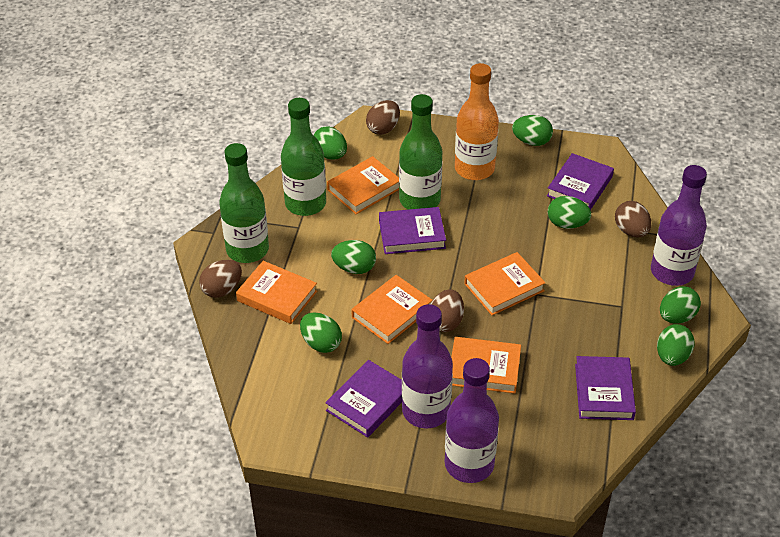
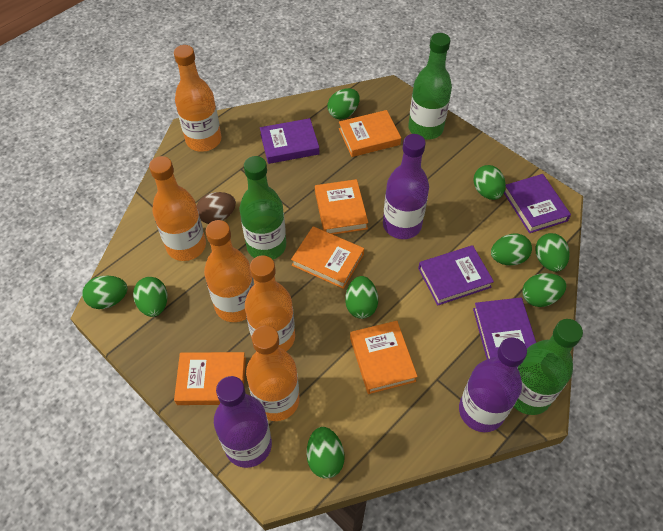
brown egg: 4 -> 1
green egg: 7 -> 9
orange bottle: 1 -> 5

